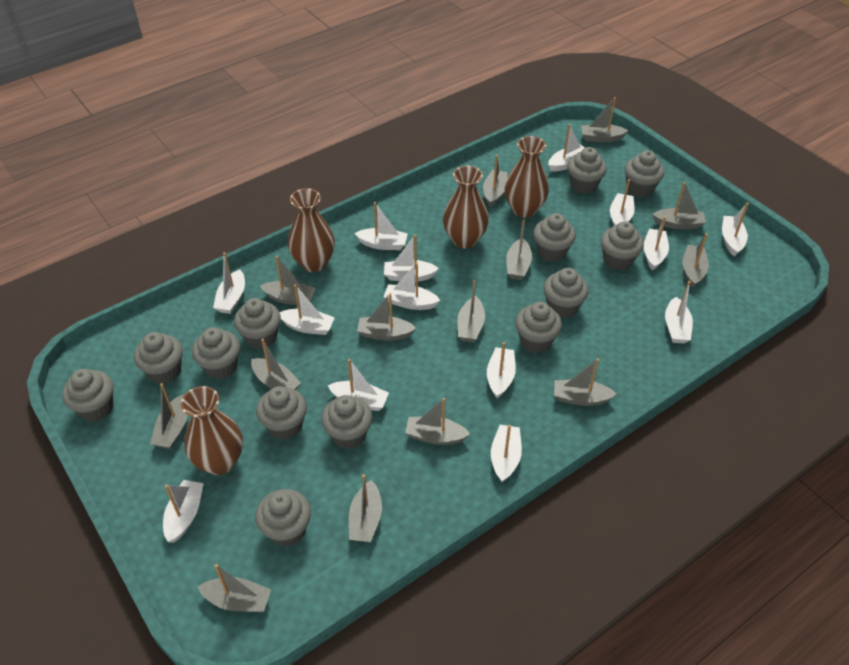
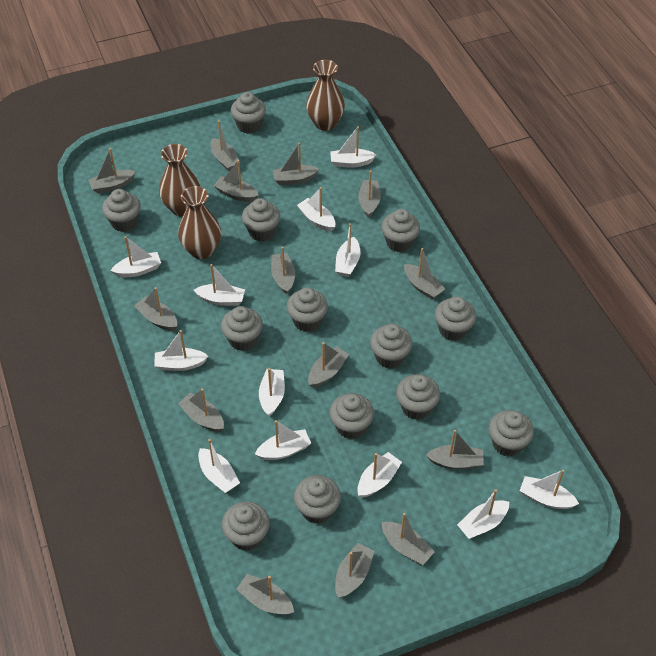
brown vase: 4 -> 3
white boat: 14 -> 12

